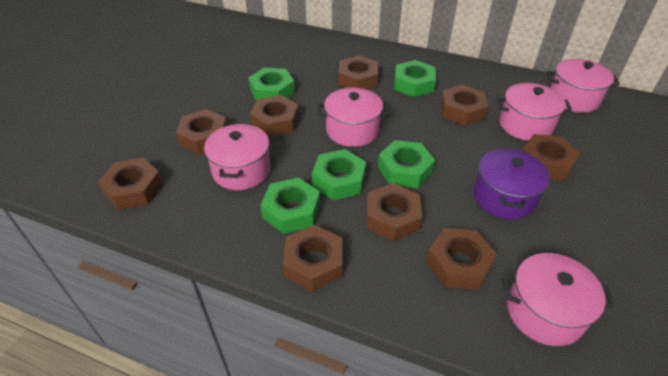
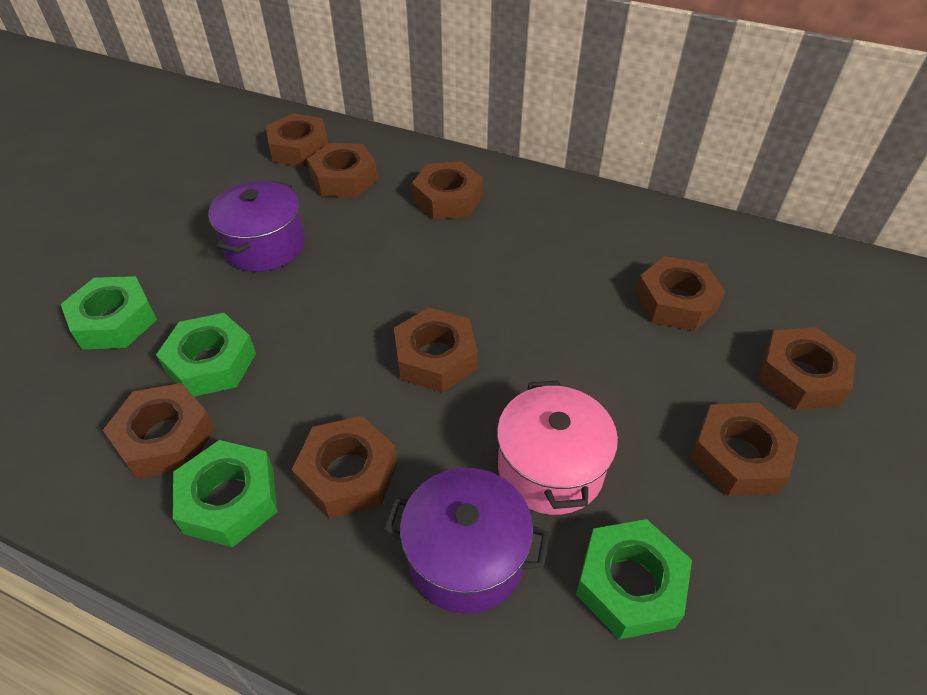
green nut: 5 -> 4
pink pot: 5 -> 1
purple pot: 1 -> 2

